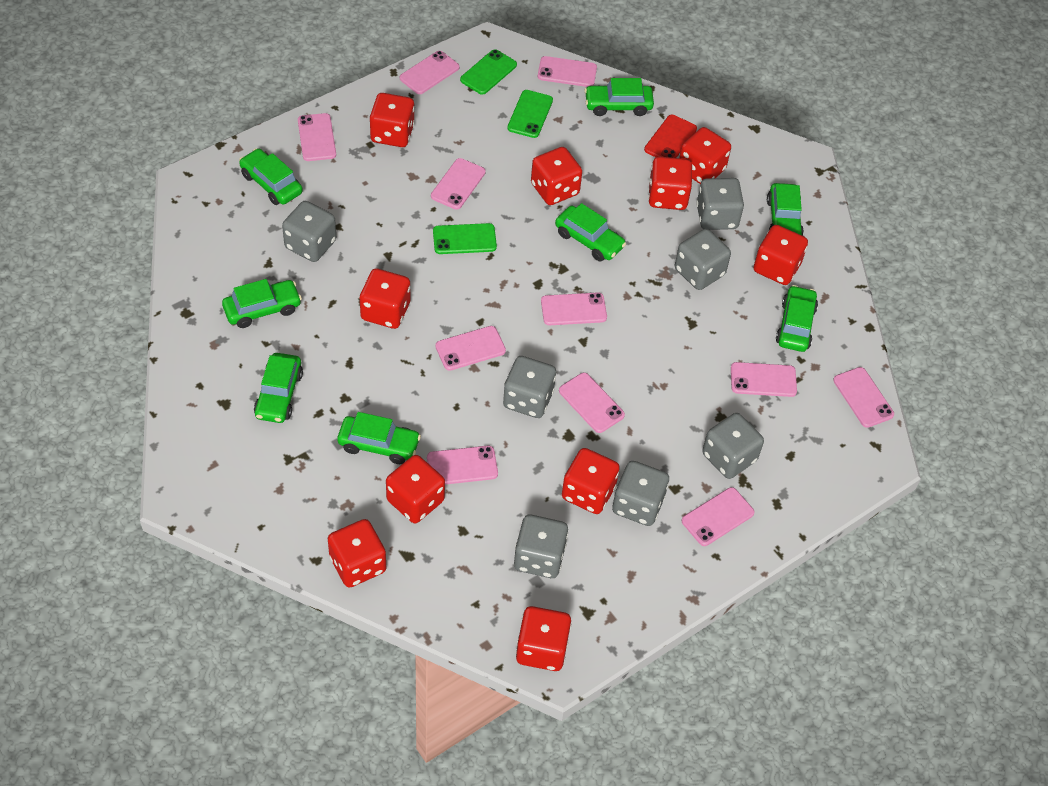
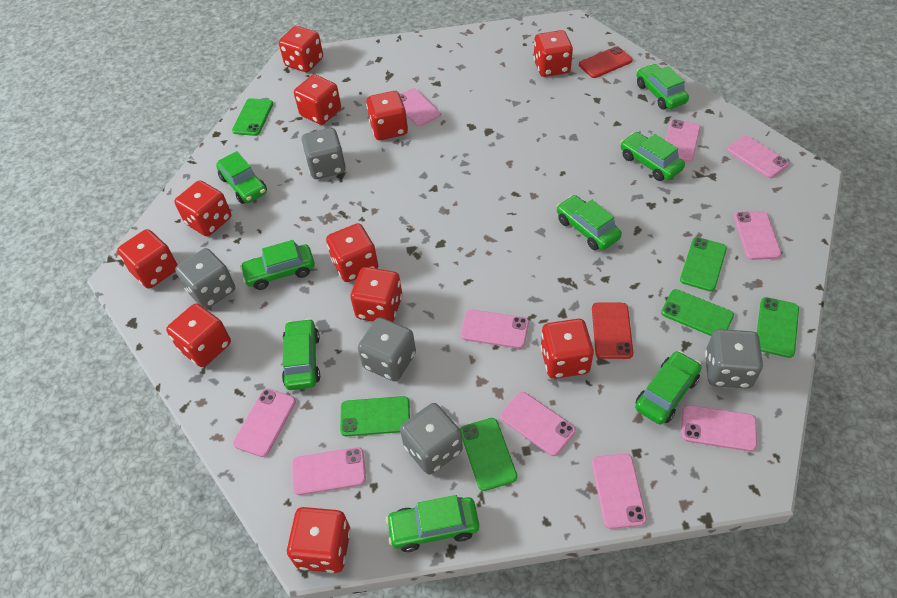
green phone: 3 -> 6
grey dice: 7 -> 5
pink phone: 11 -> 10
red dice: 10 -> 11
red phone: 1 -> 2

